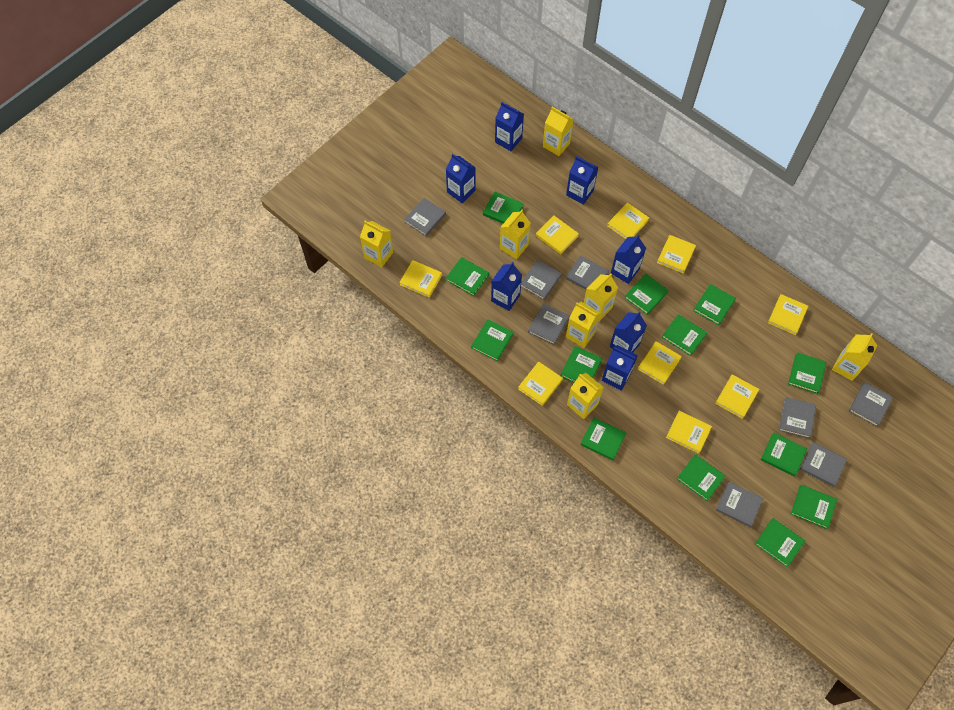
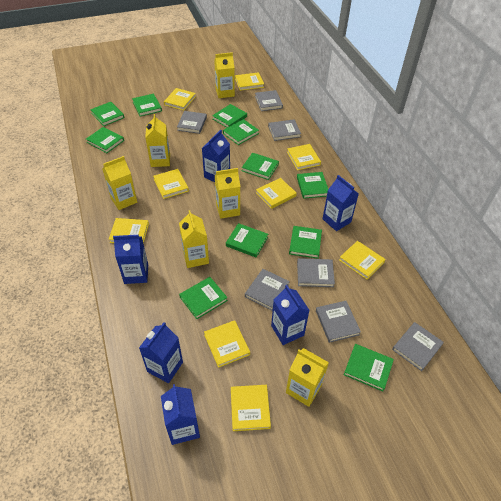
blue carton: 7 -> 6
green book: 13 -> 11
grey book: 8 -> 7
yellow carton: 7 -> 6

